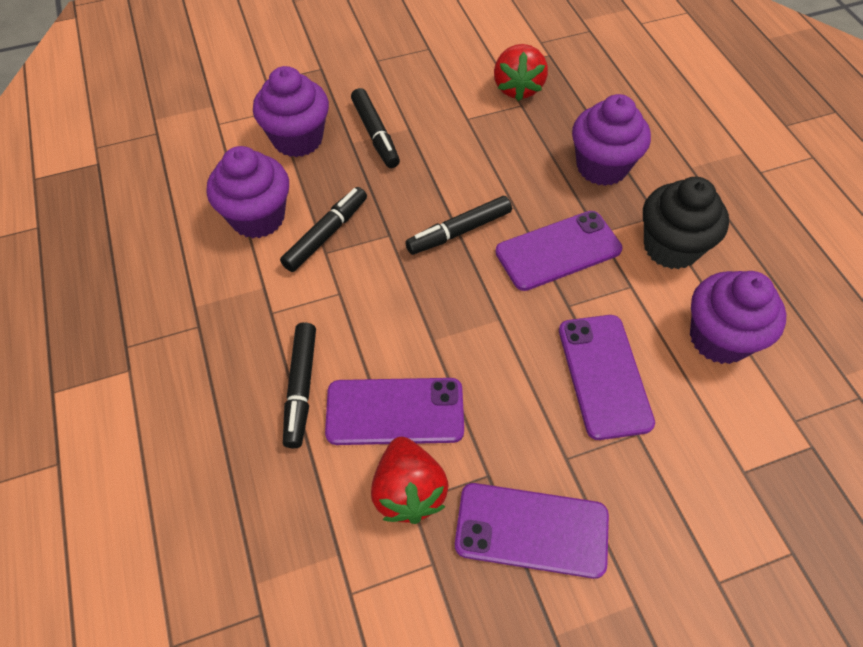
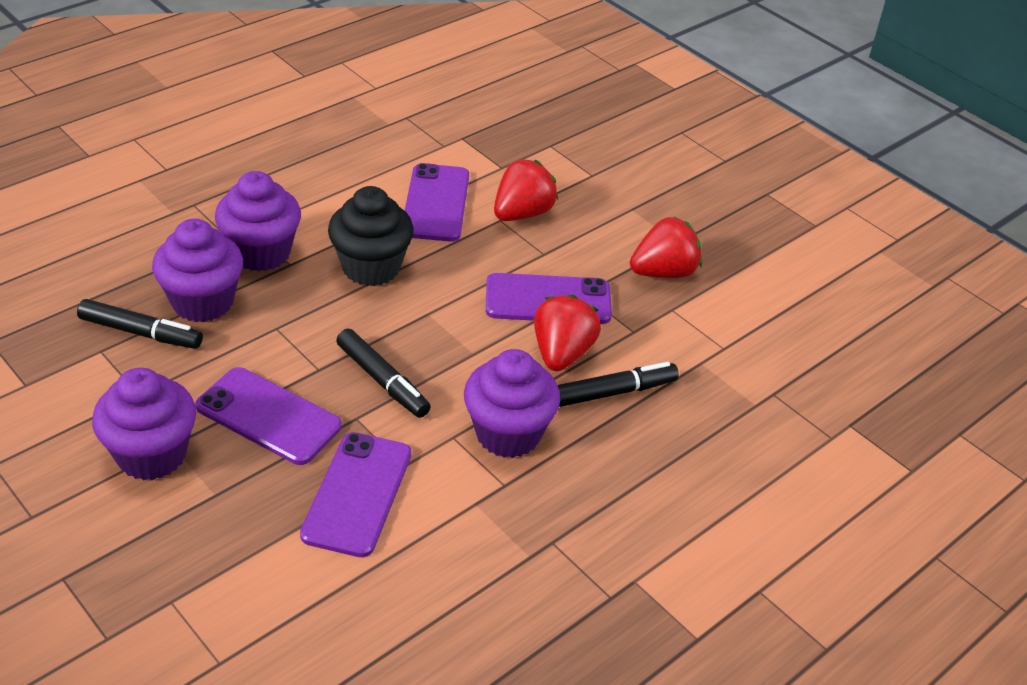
black marker: 4 -> 3
red strawberry: 2 -> 3

